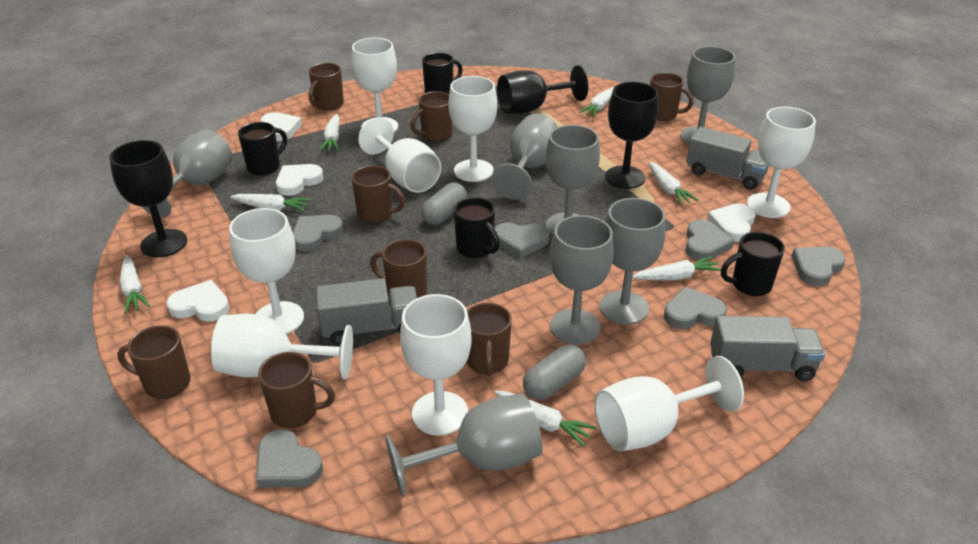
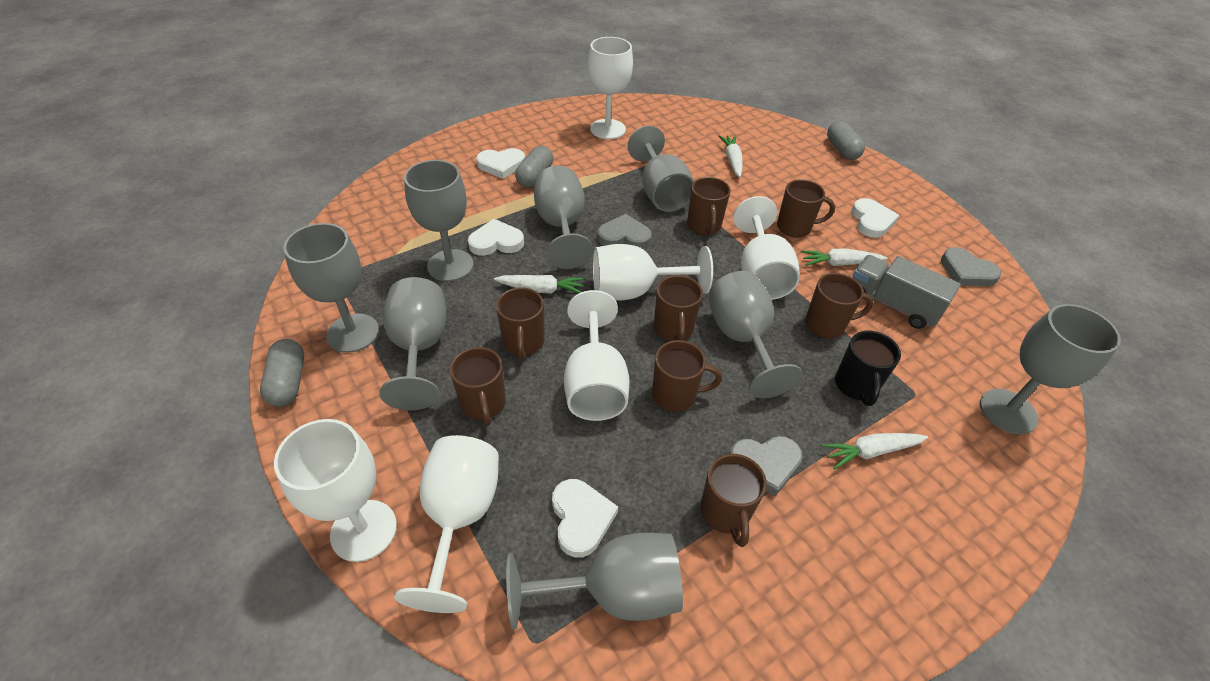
black goblet: 3 -> 0
black mug: 4 -> 1
grey capsule: 2 -> 3
grey goblet: 7 -> 8
grey heart: 6 -> 3
grey truck: 3 -> 1
white carrot: 7 -> 4
white goblet: 8 -> 6

